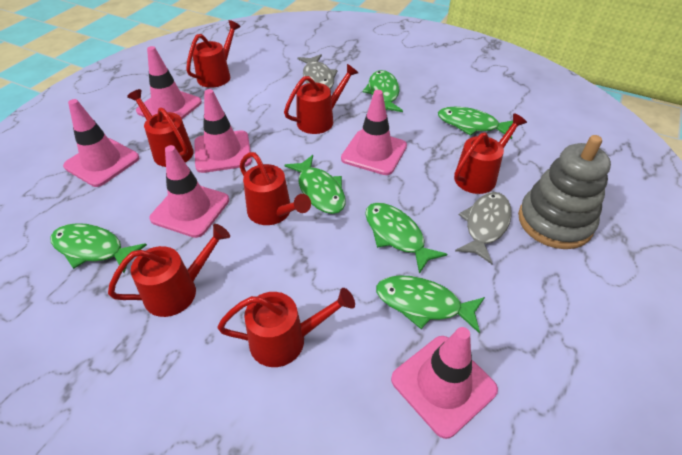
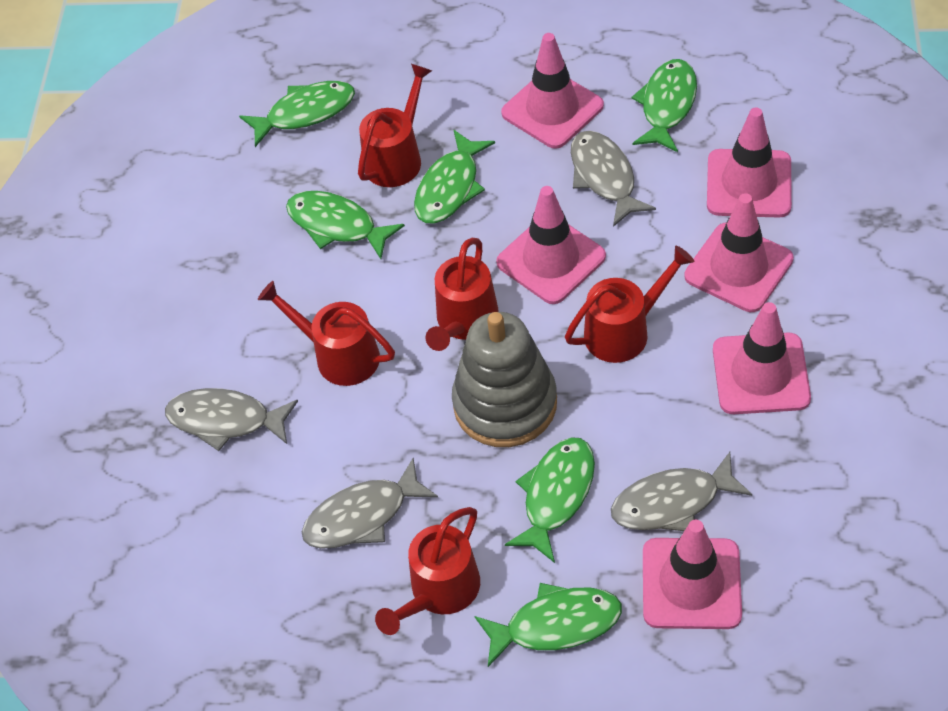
grey fish: 2 -> 4
red watering can: 7 -> 5

